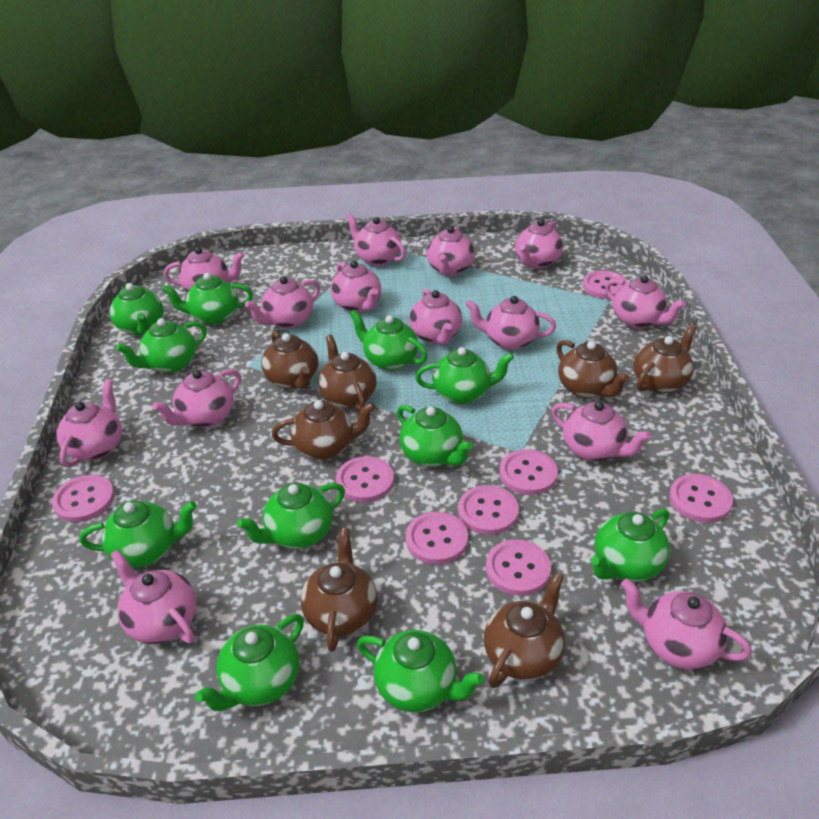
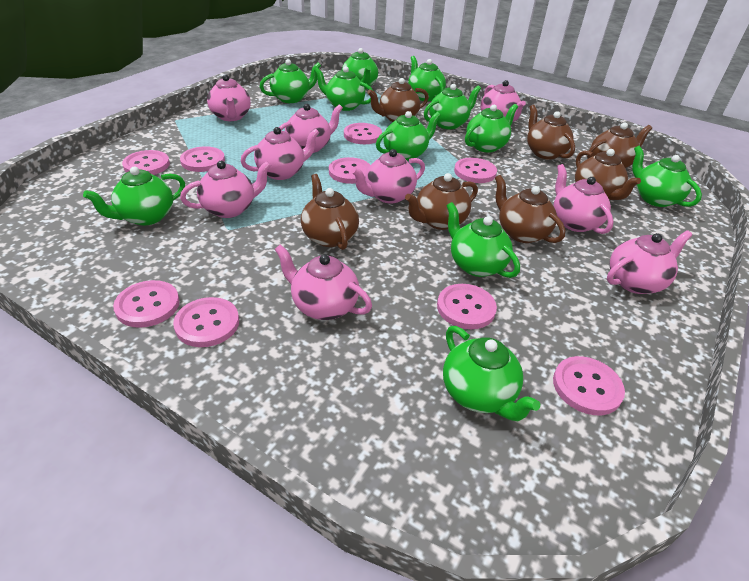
pink button: 8 -> 9
pink teapot: 14 -> 9

